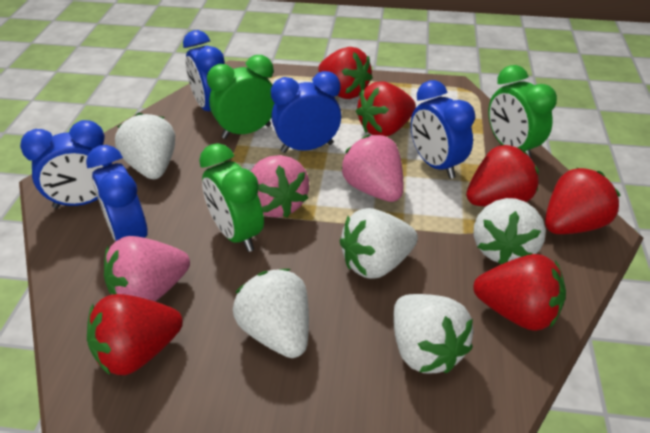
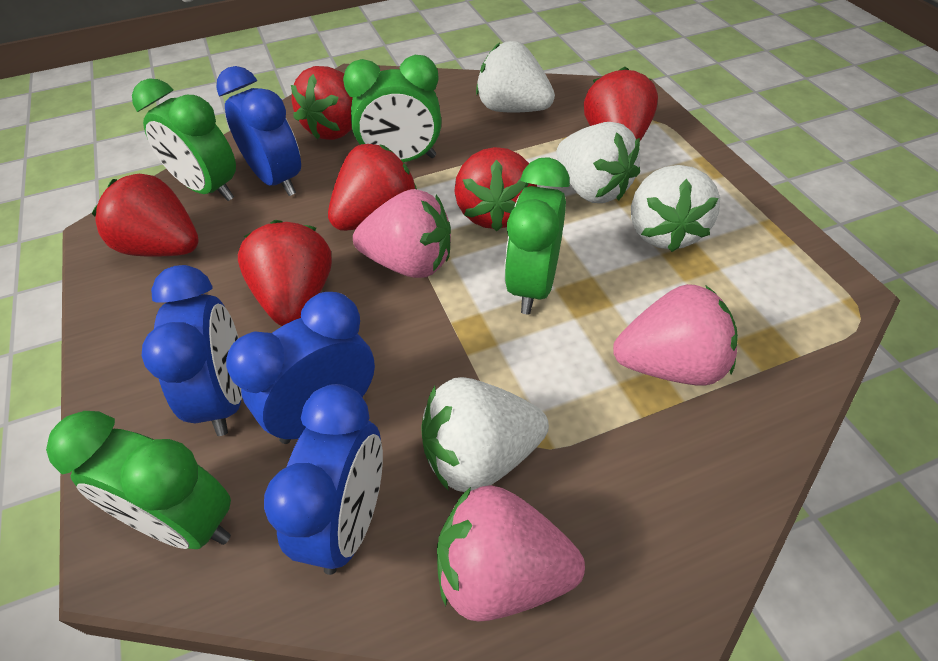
blue clock: 5 -> 4
green clock: 3 -> 4
white strawberry: 5 -> 4

